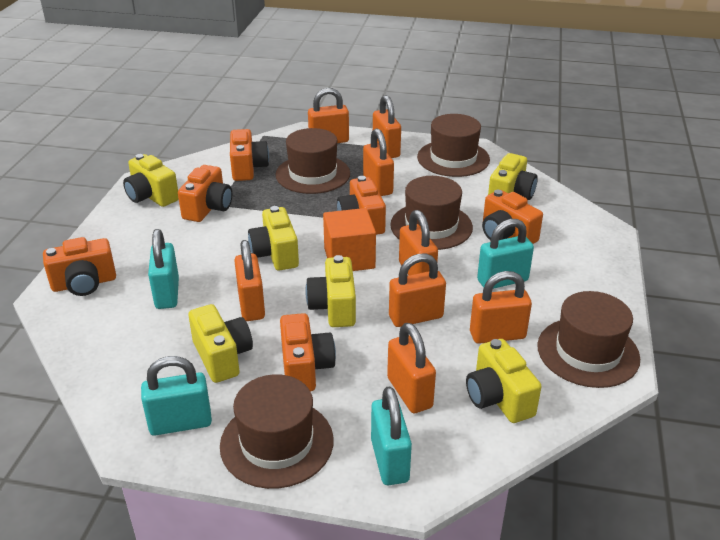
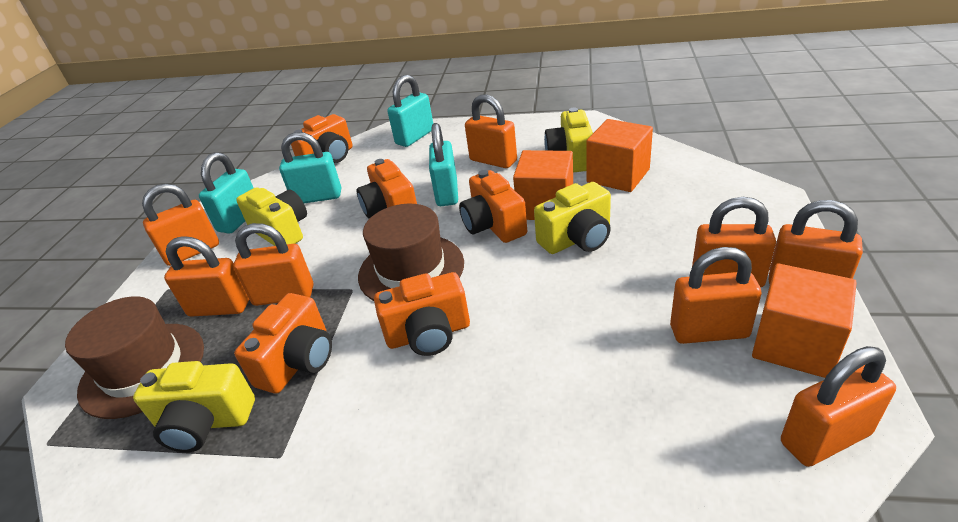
brown hat: 5 -> 2
orange camera: 6 -> 5
orange cube: 1 -> 3
yellow camera: 6 -> 4

